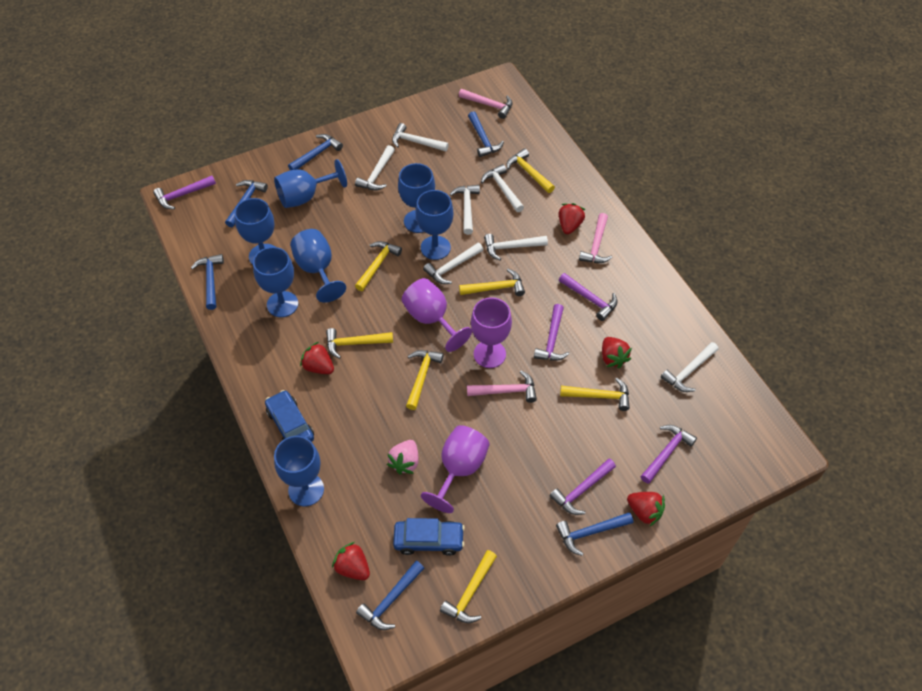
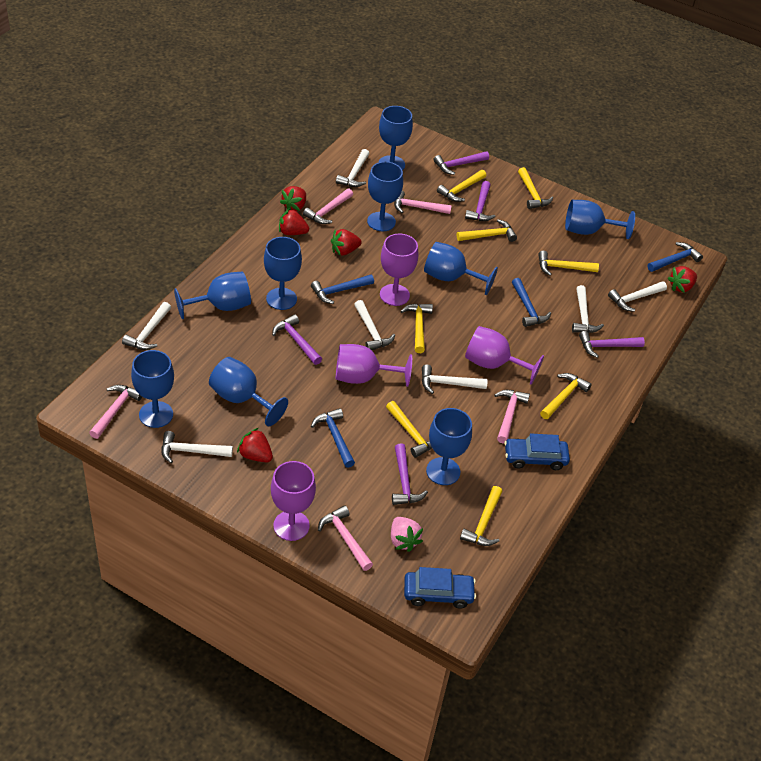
blue goblet: 7 -> 9
blue hammer: 6 -> 4
pink hammer: 3 -> 5
purple goblet: 3 -> 4
yellow hammer: 7 -> 8

